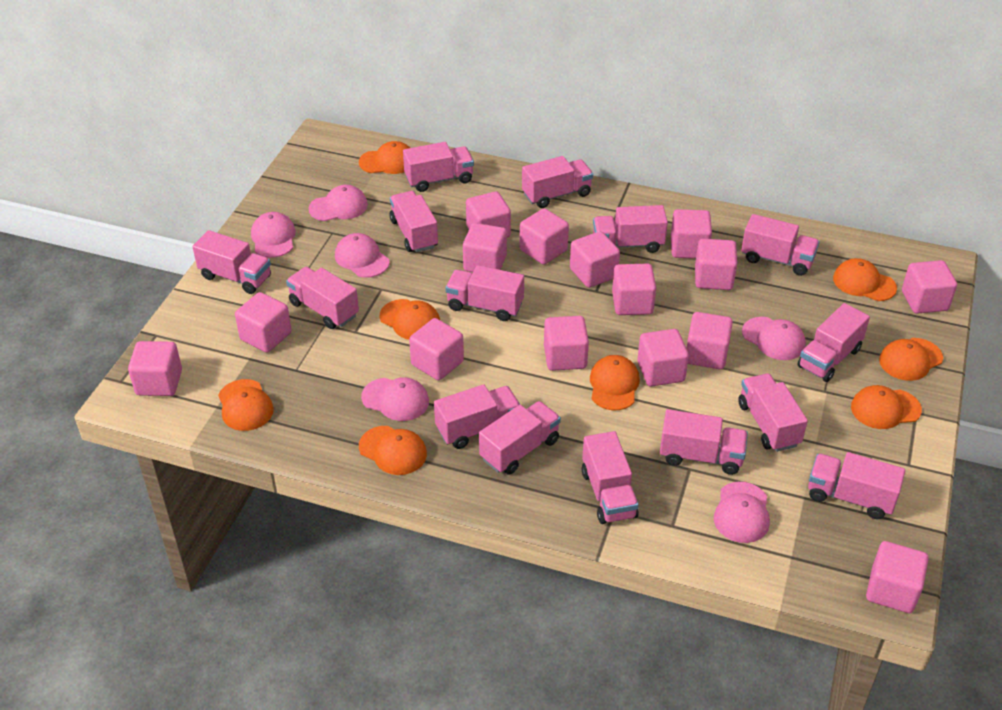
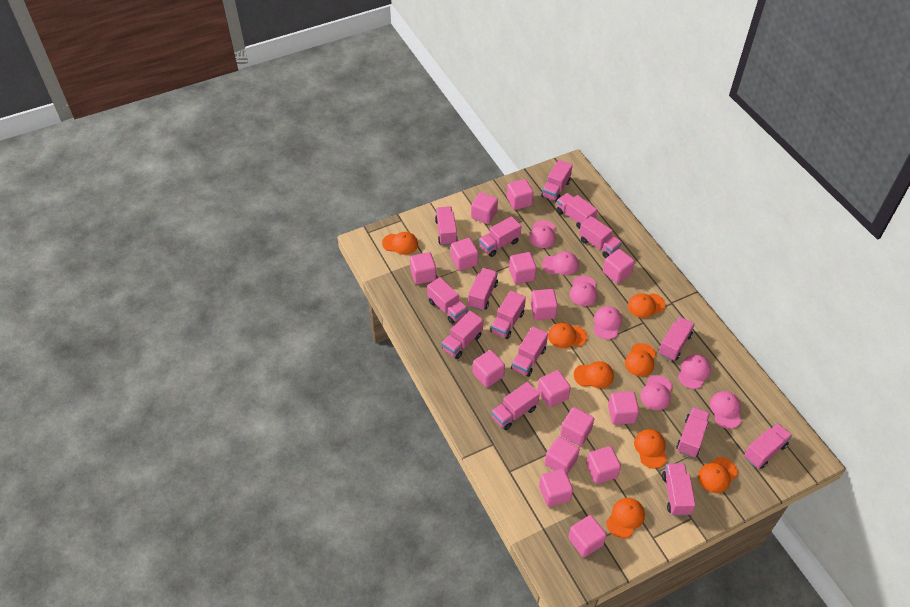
pink cap: 6 -> 7

